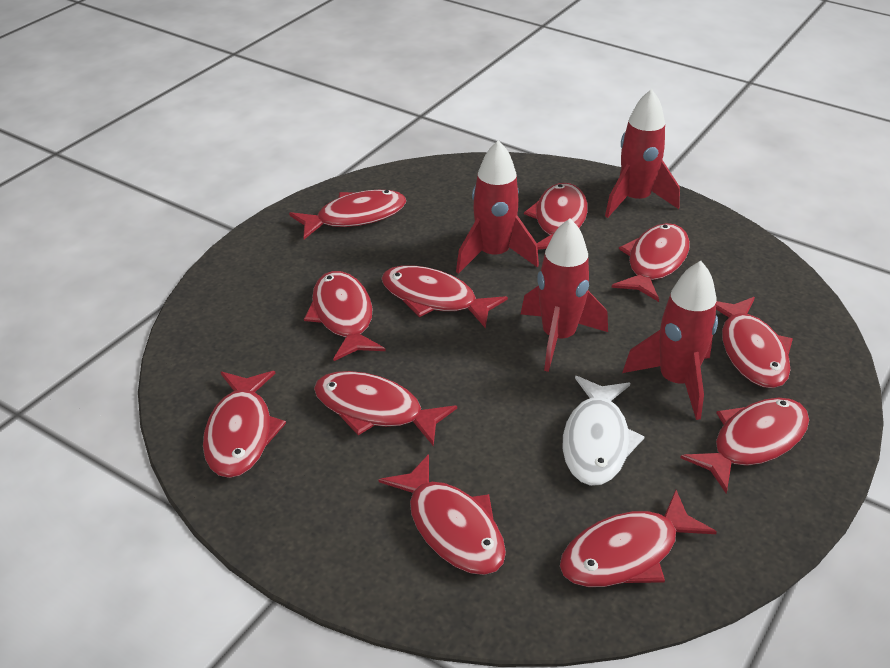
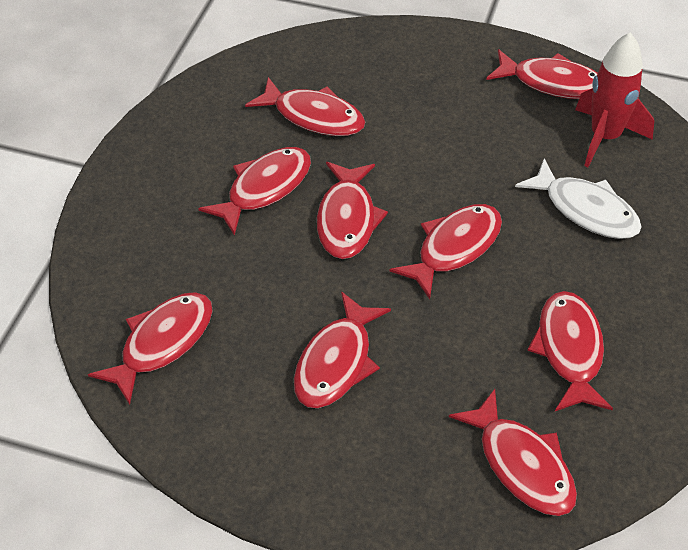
red fish: 11 -> 9
red rocket: 4 -> 1

